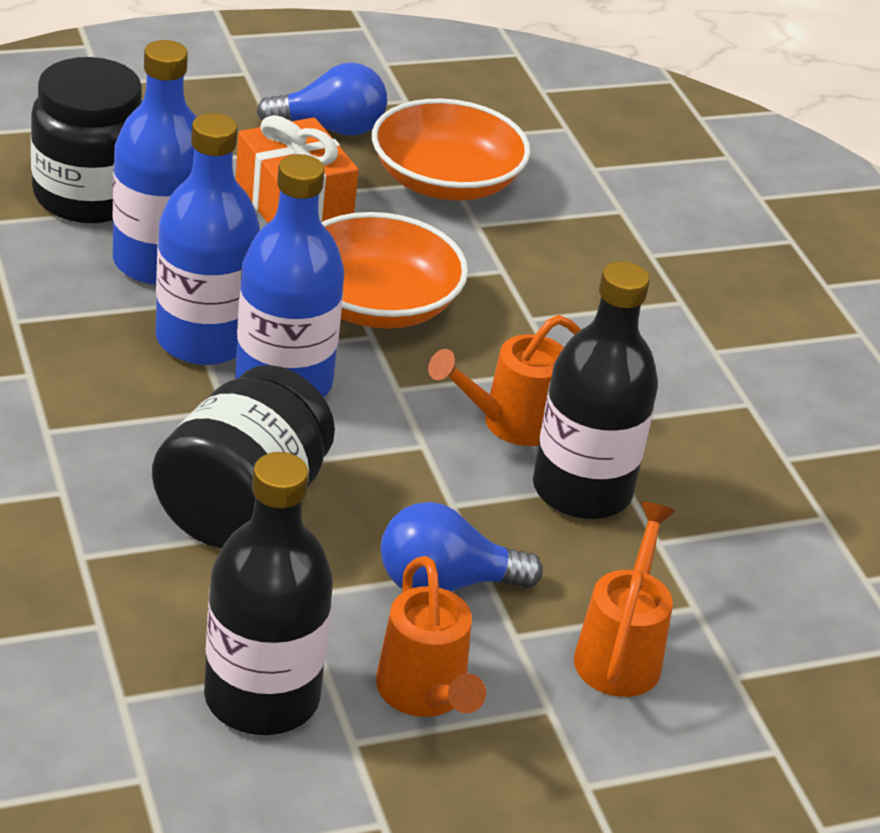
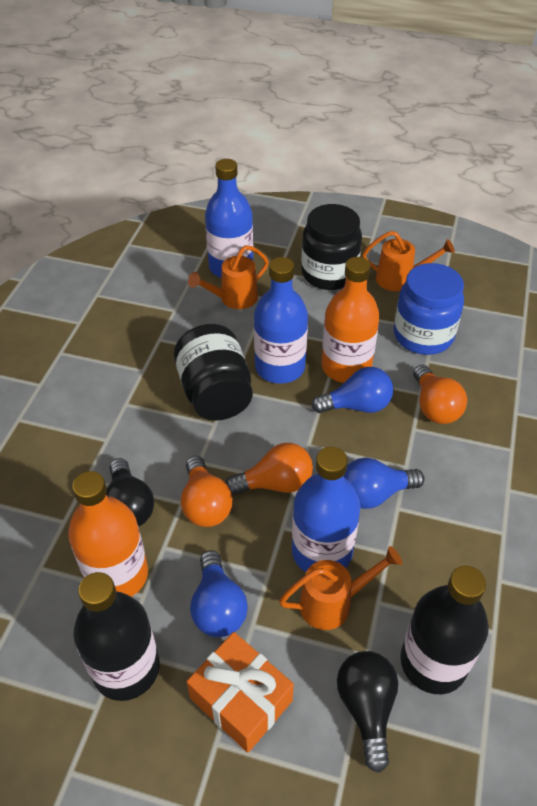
black light bulb: 0 -> 2
blue jar: 0 -> 1
blue light bulb: 2 -> 3
orange bottle: 0 -> 2
orange bowl: 2 -> 0
orange light bulb: 0 -> 3

